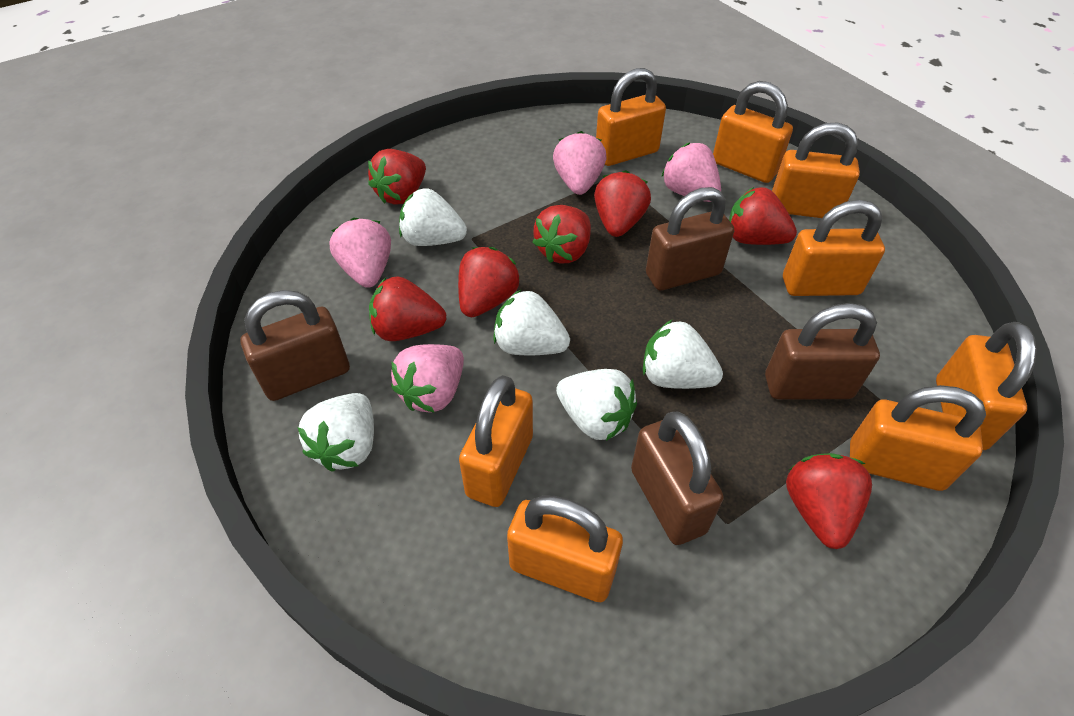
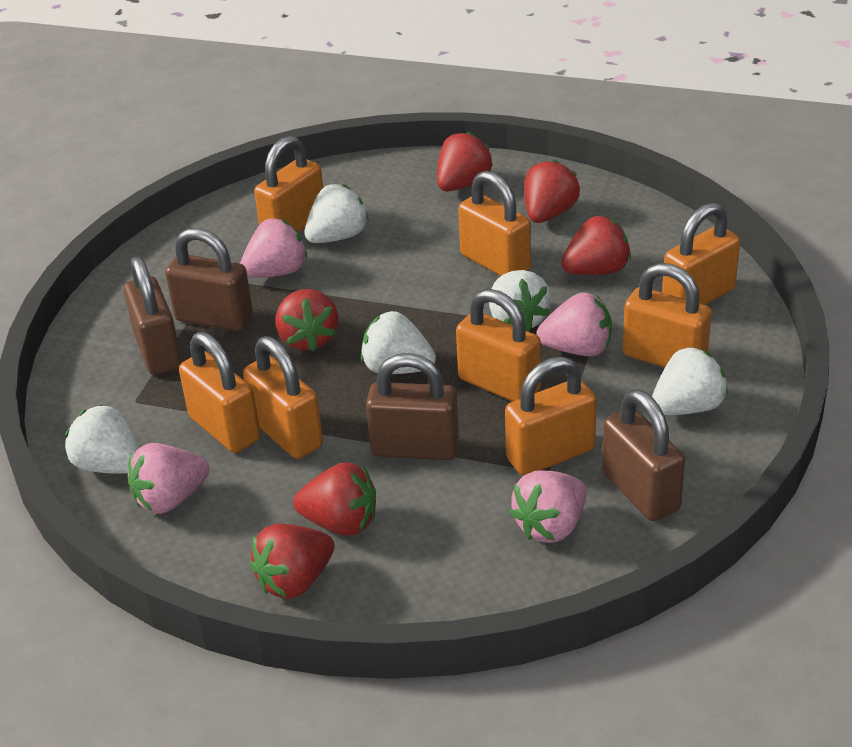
red strawberry: 7 -> 6

